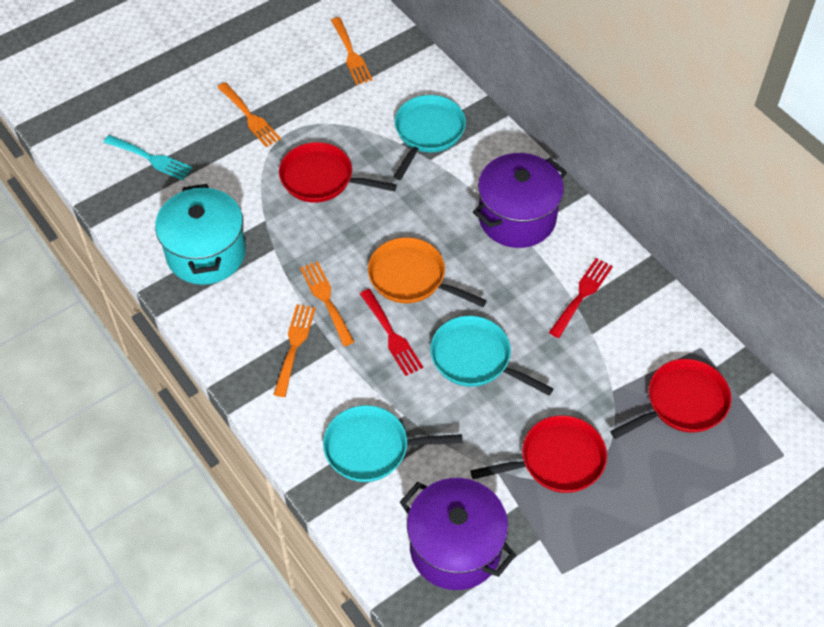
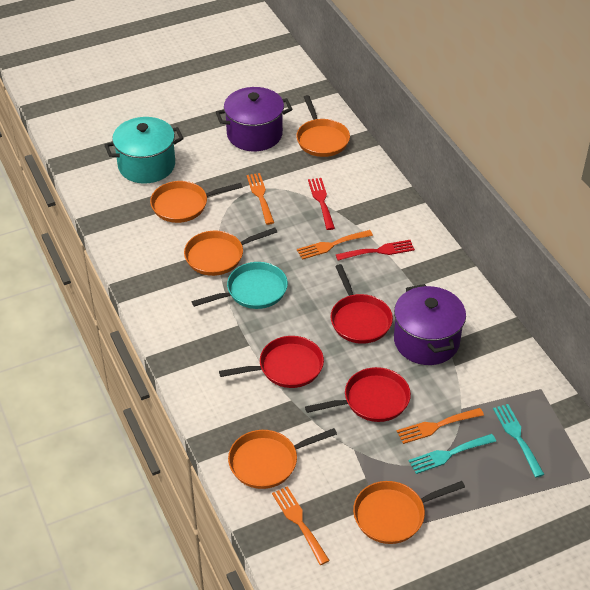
orange pan: 1 -> 5
turquoise fork: 1 -> 2
turquoise pan: 3 -> 1

